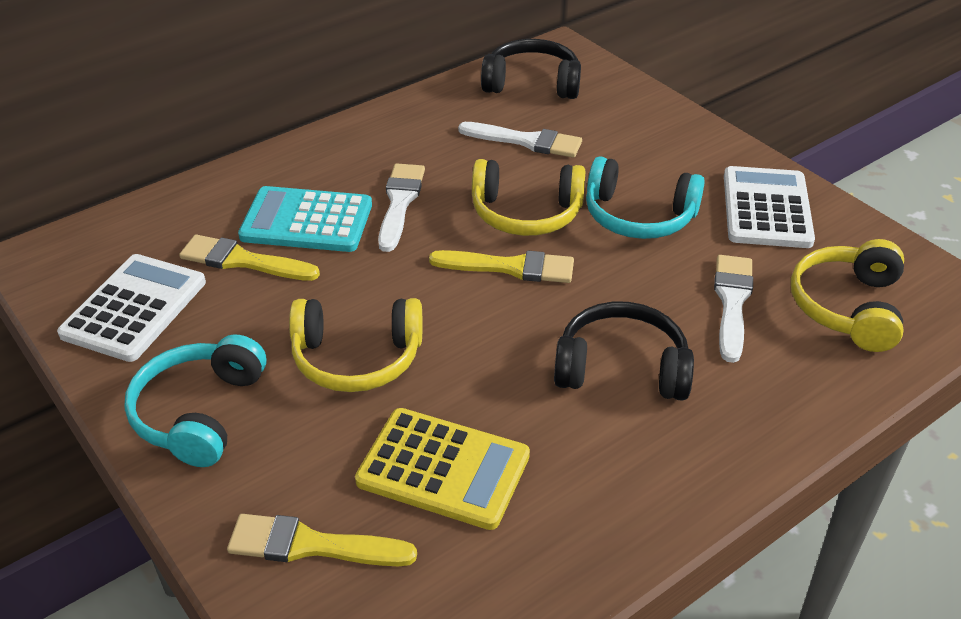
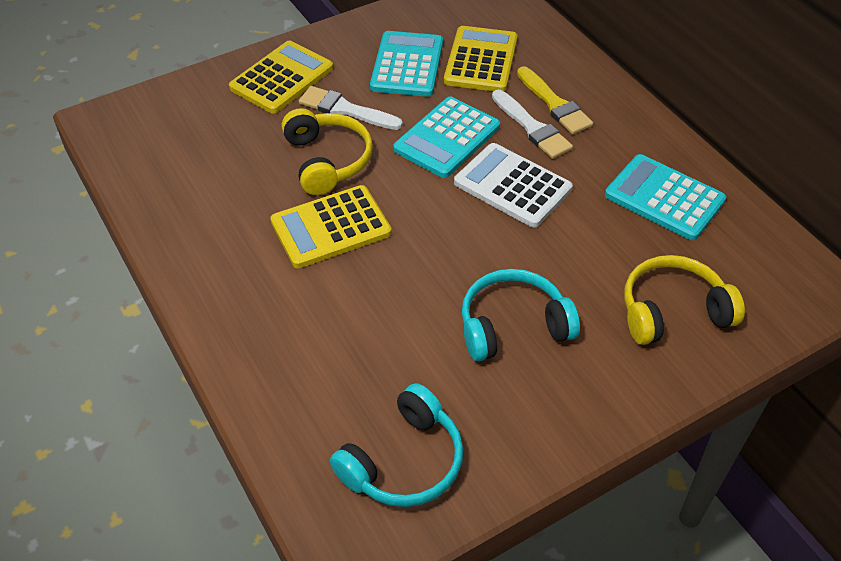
black headphones: 2 -> 0
turquoise calculator: 1 -> 3
white brush: 3 -> 2
white calculator: 2 -> 1
yellow brush: 3 -> 1
yellow calculator: 1 -> 3
yellow headphones: 3 -> 2

